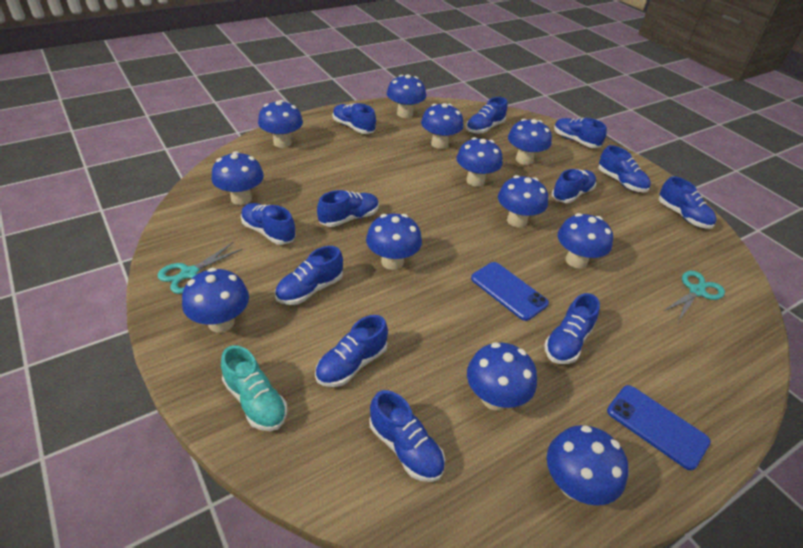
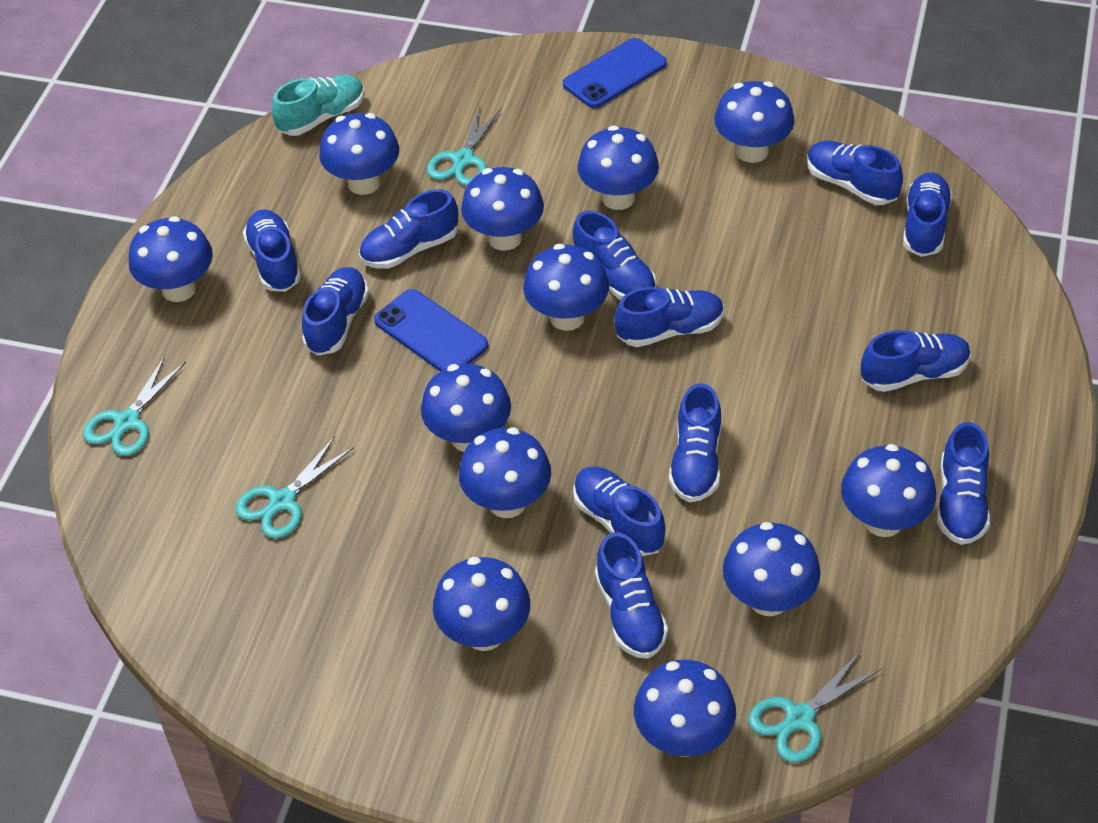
turquoise scissors: 2 -> 4

